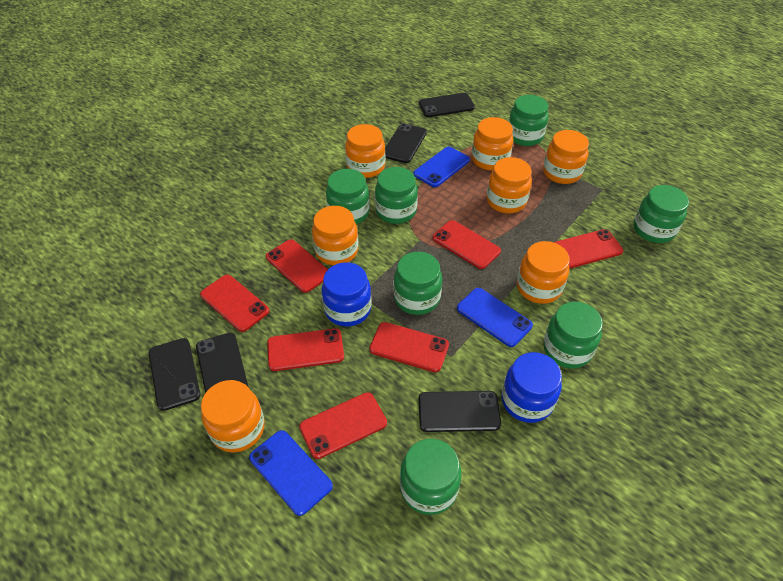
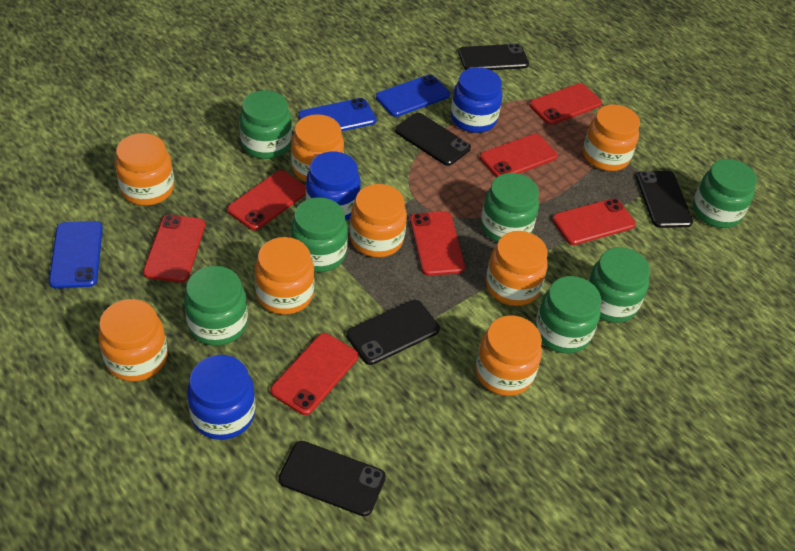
blue jar: 2 -> 3
orange jar: 7 -> 8

